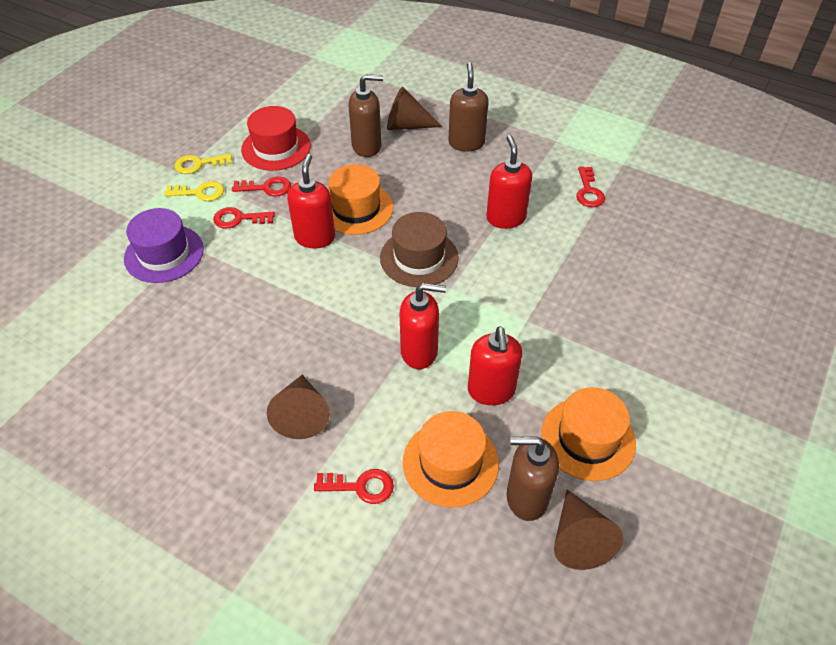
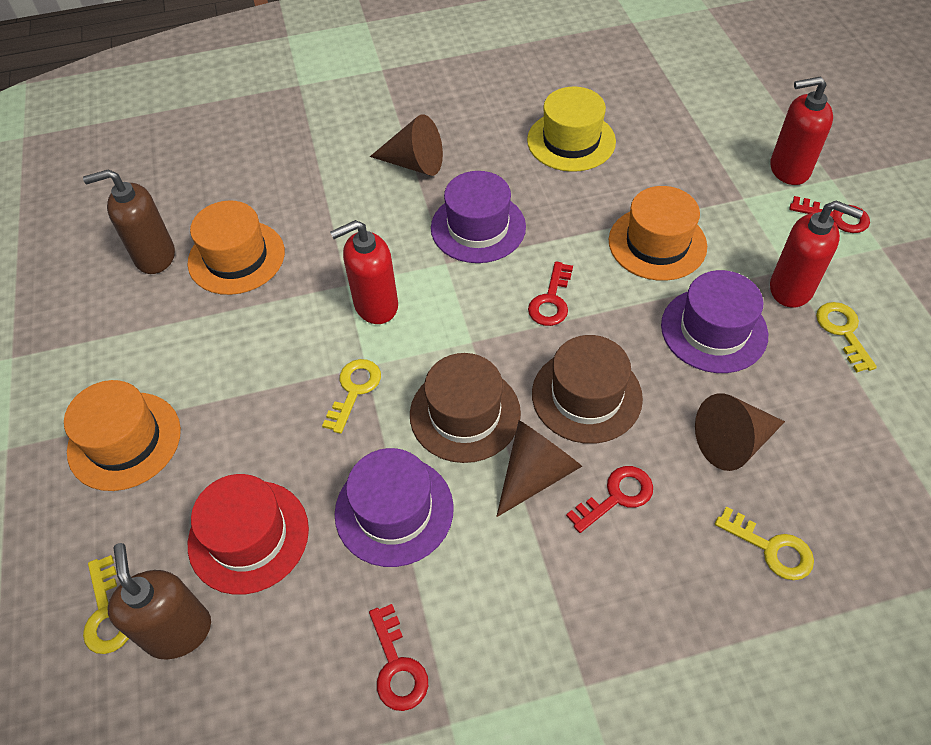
brown hat: 1 -> 2
brown soap dispenser: 3 -> 2
purple hat: 1 -> 3
red soap dispenser: 4 -> 3
yellow hat: 0 -> 1
yellow key: 2 -> 4

